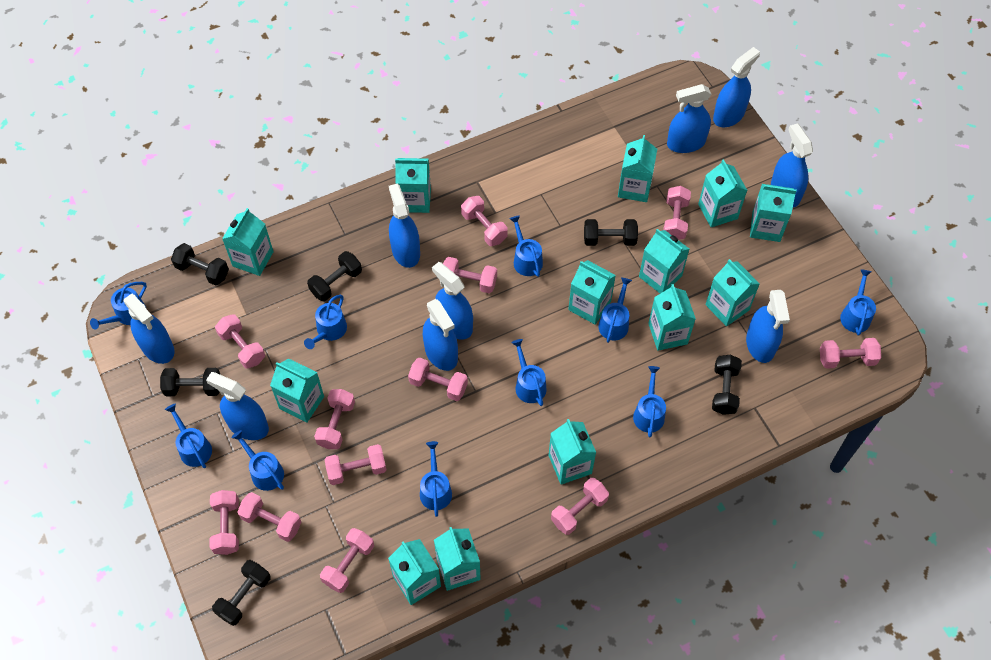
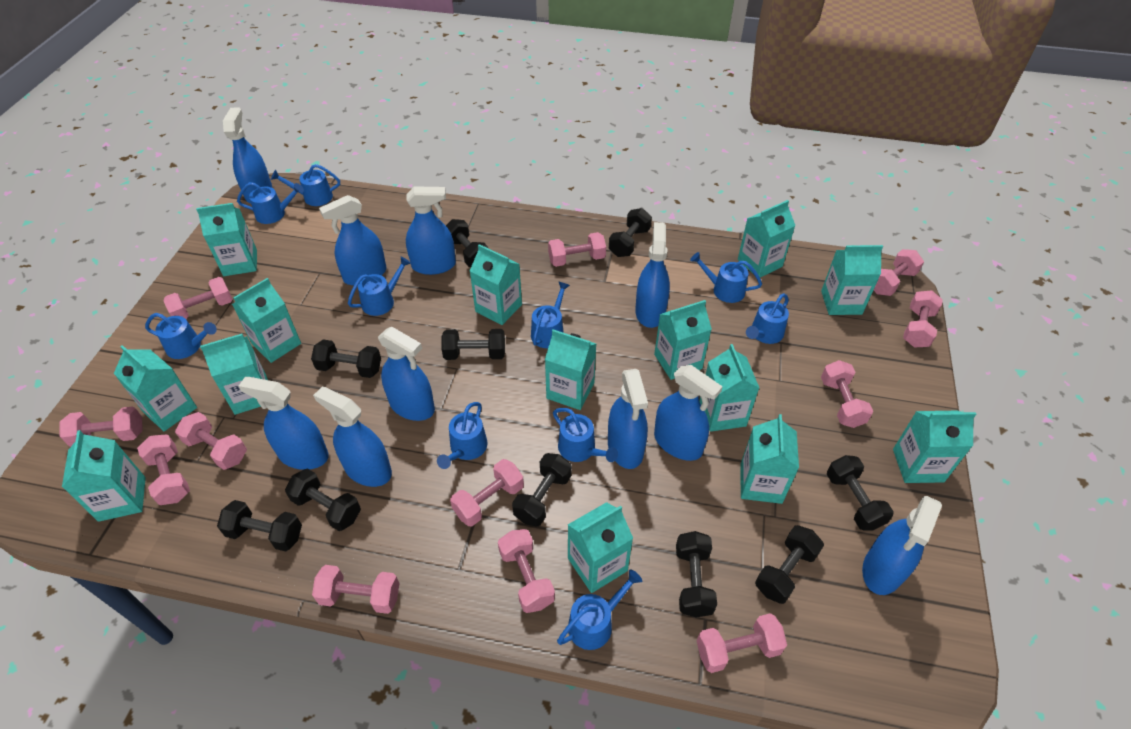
black dumbbell: 6 -> 10
blue spray bottle: 9 -> 10
turquoise carton: 13 -> 14

